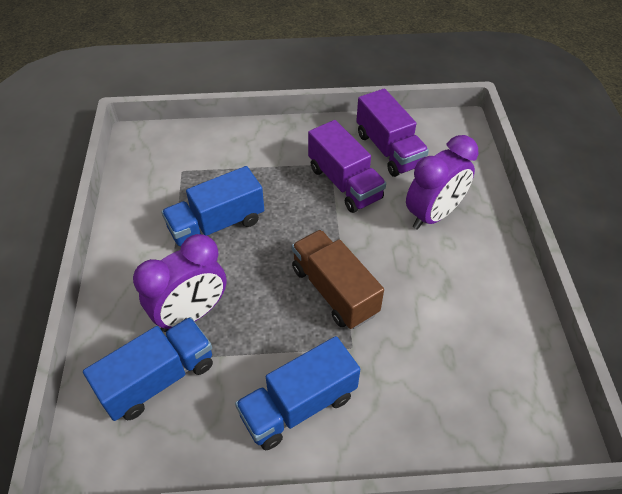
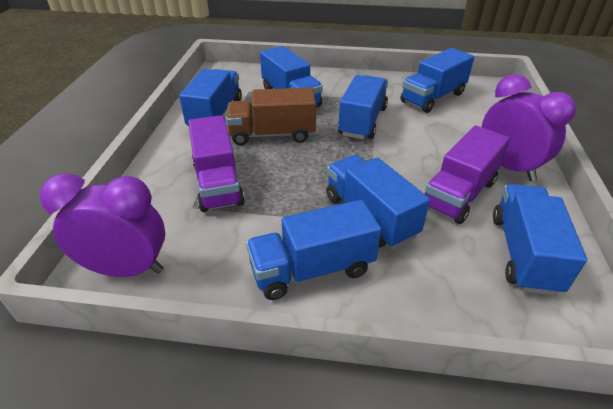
blue truck: 3 -> 7

